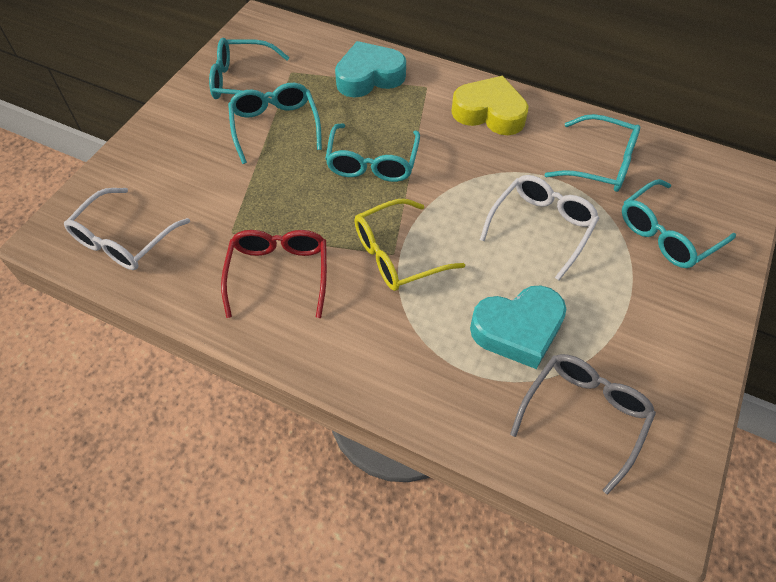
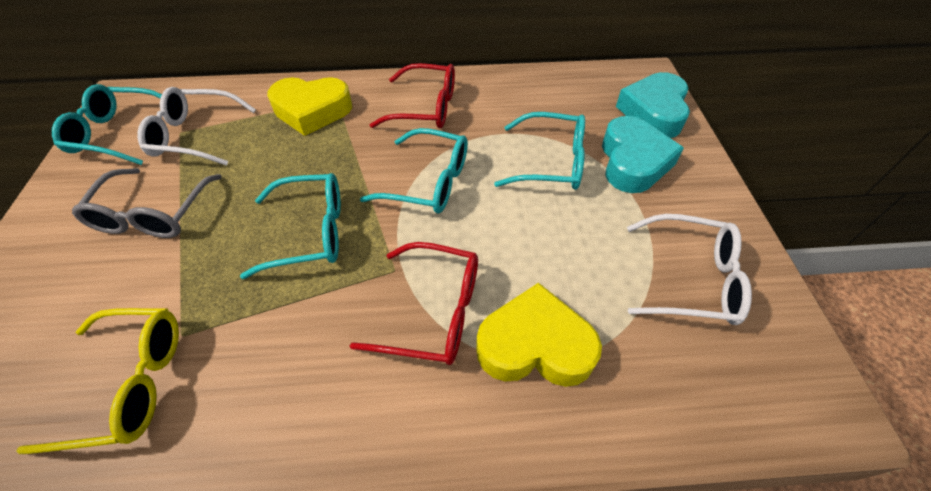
red glasses: 1 -> 2
turquoise glasses: 5 -> 4
yellow heart: 1 -> 2

